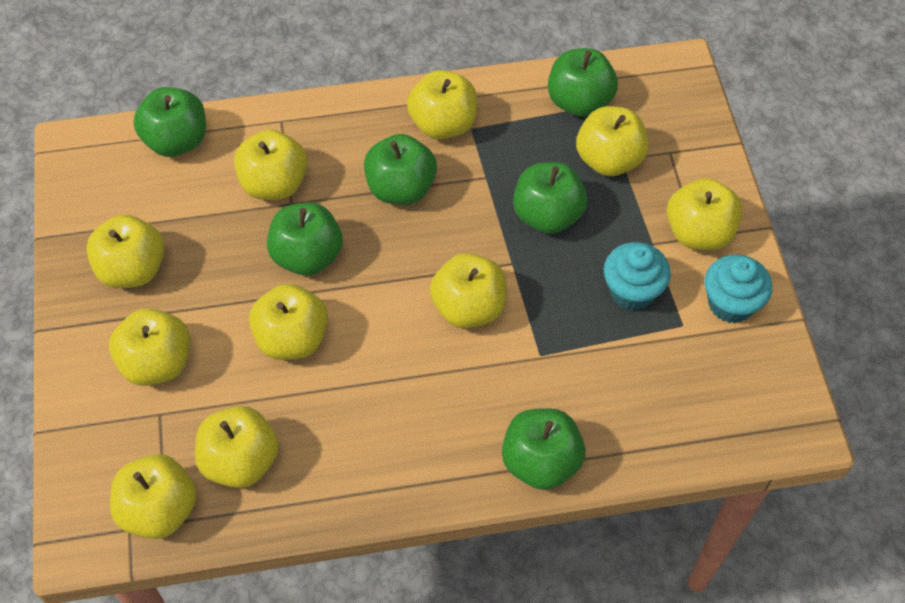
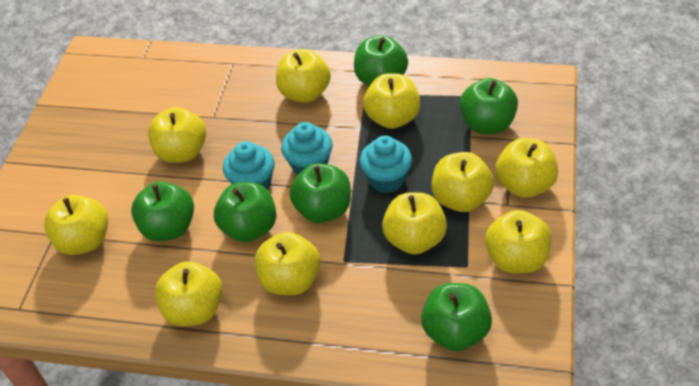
turquoise cupcake: 2 -> 3

